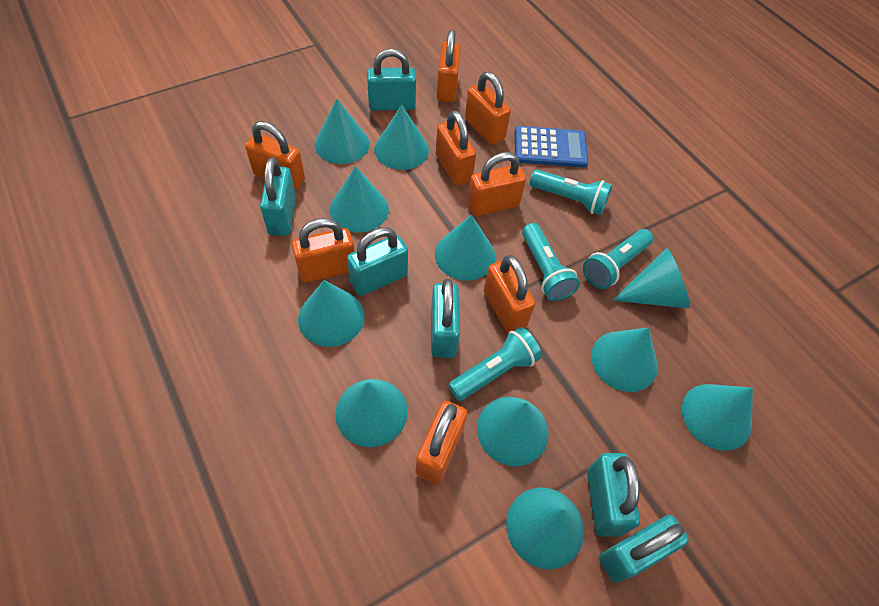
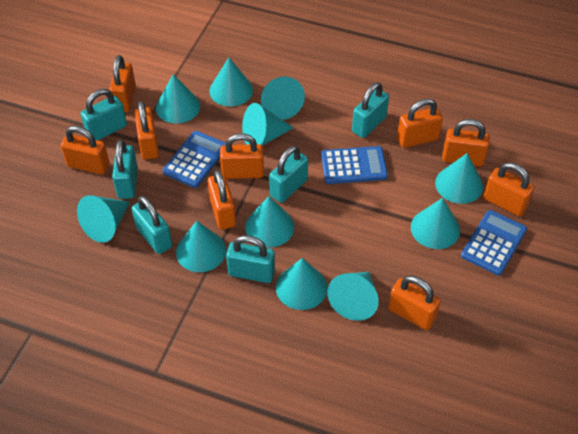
blue calculator: 1 -> 3
orange padlock: 8 -> 9
turquoise flashlight: 4 -> 0

